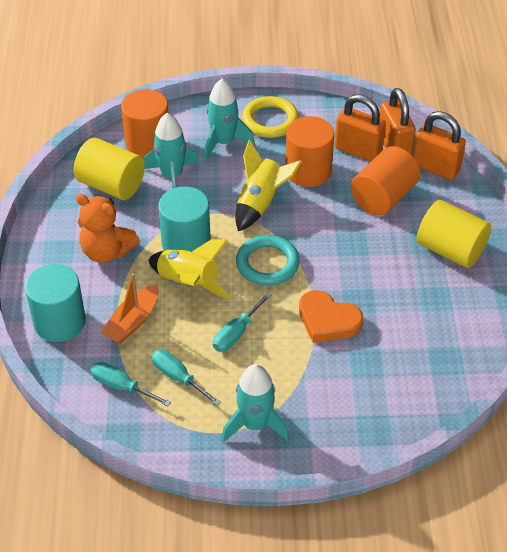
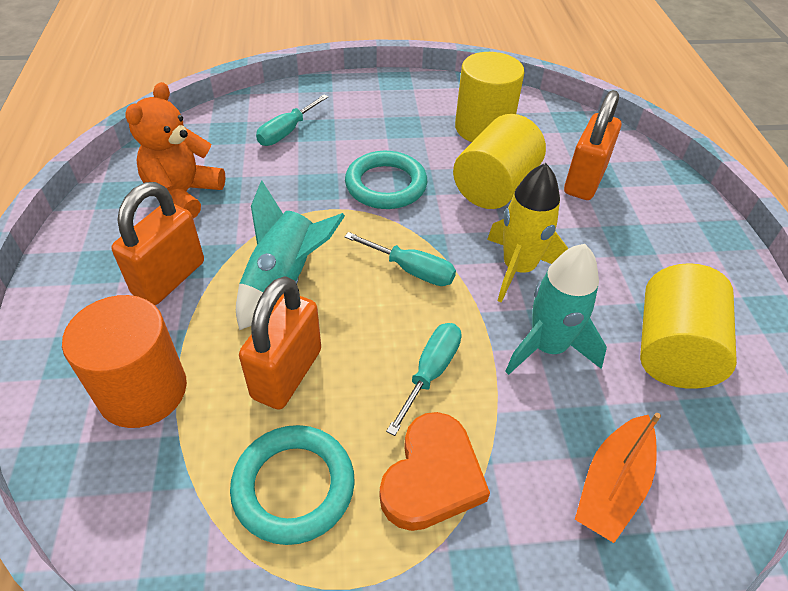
orange cylinder: 3 -> 1
turquoise cylinder: 2 -> 0
turquoise ring: 1 -> 2
turquoise rocket: 3 -> 2
yellow cylinder: 2 -> 3
yellow ring: 1 -> 0
yellow rocket: 2 -> 1

